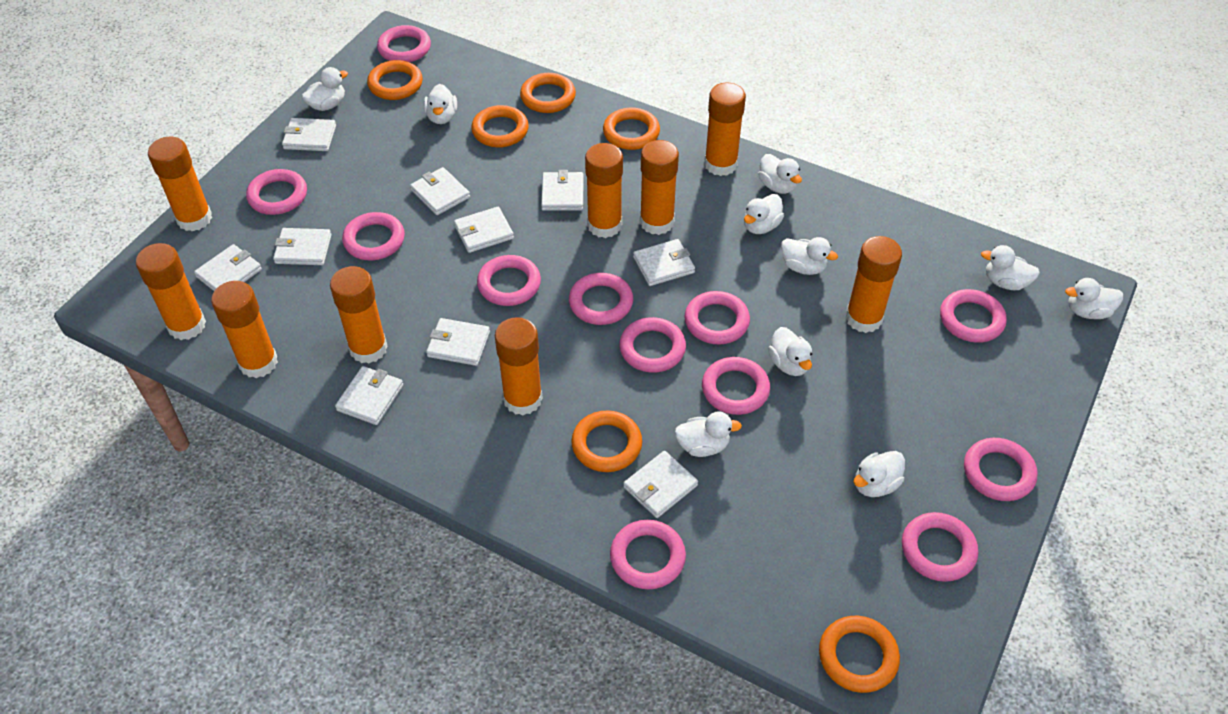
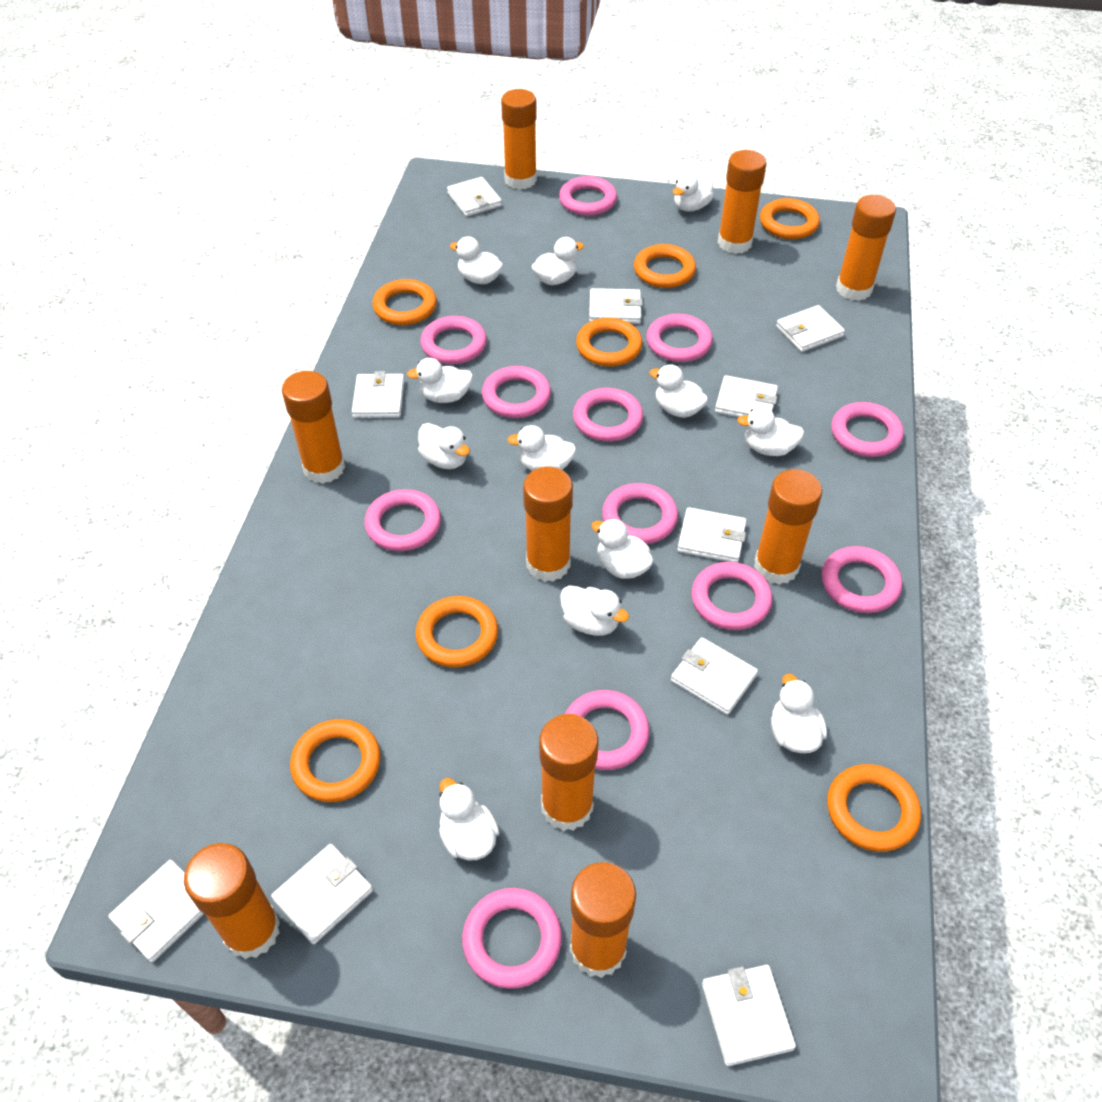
orange ring: 6 -> 7
white duck: 10 -> 12

